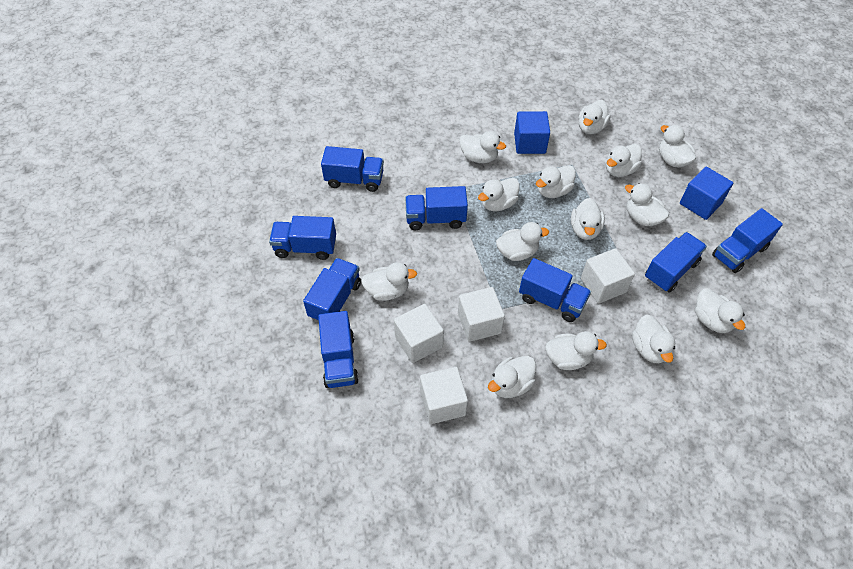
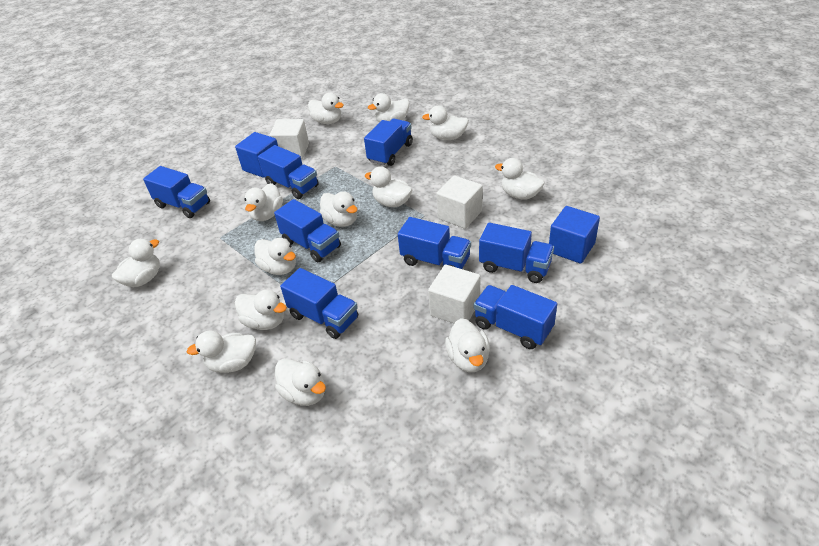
white cube: 4 -> 3
white duck: 14 -> 13

